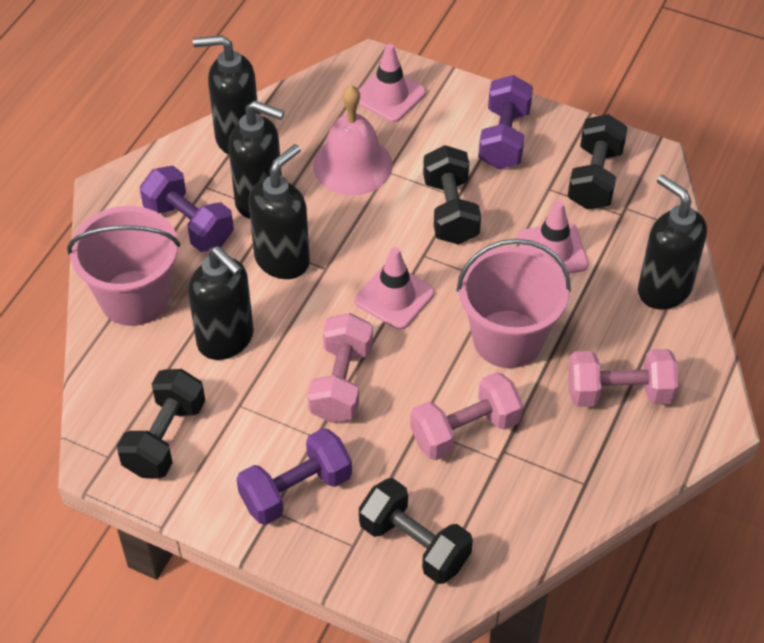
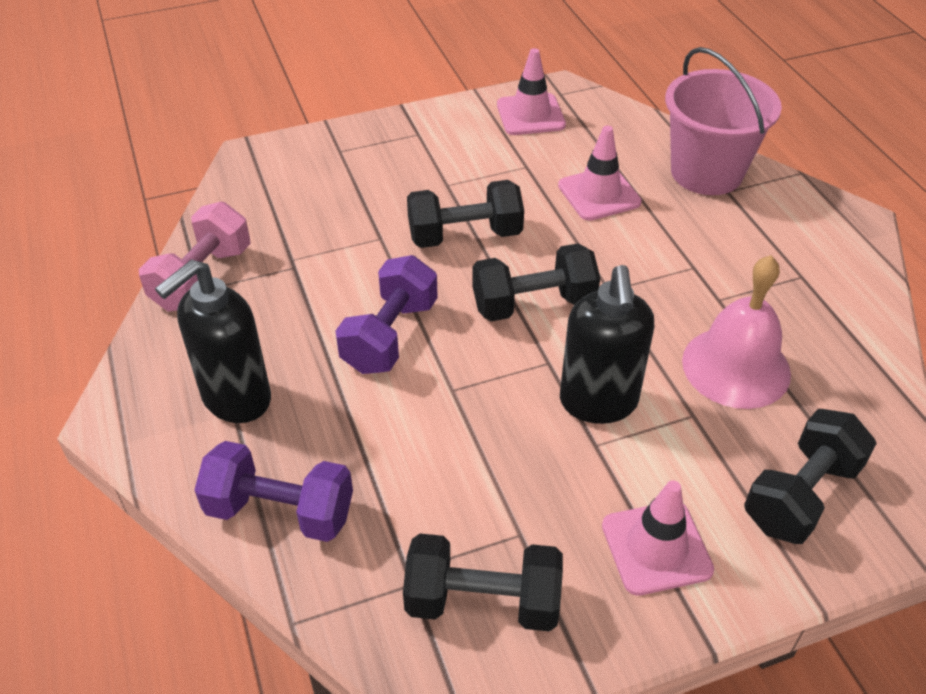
black soap dispenser: 5 -> 2
pink bucket: 2 -> 1
pink dumbbell: 3 -> 1
purple dumbbell: 3 -> 2

